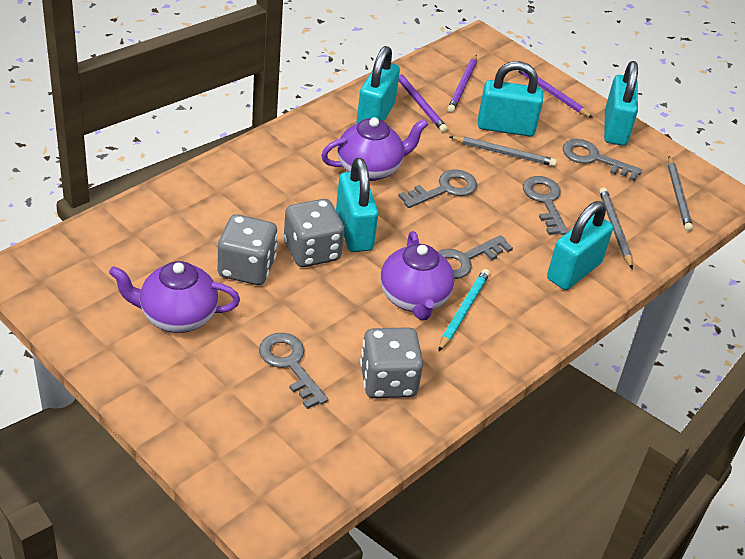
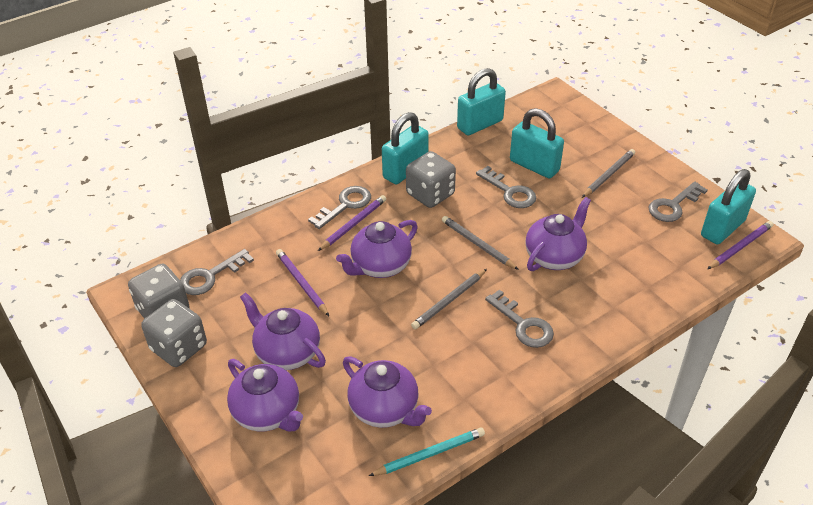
purple teapot: 3 -> 5
turquoise padlock: 5 -> 4

